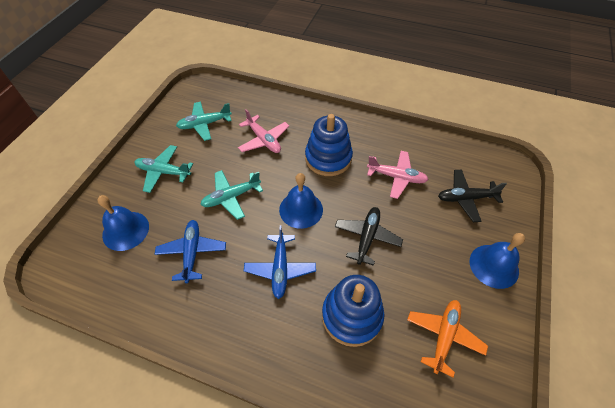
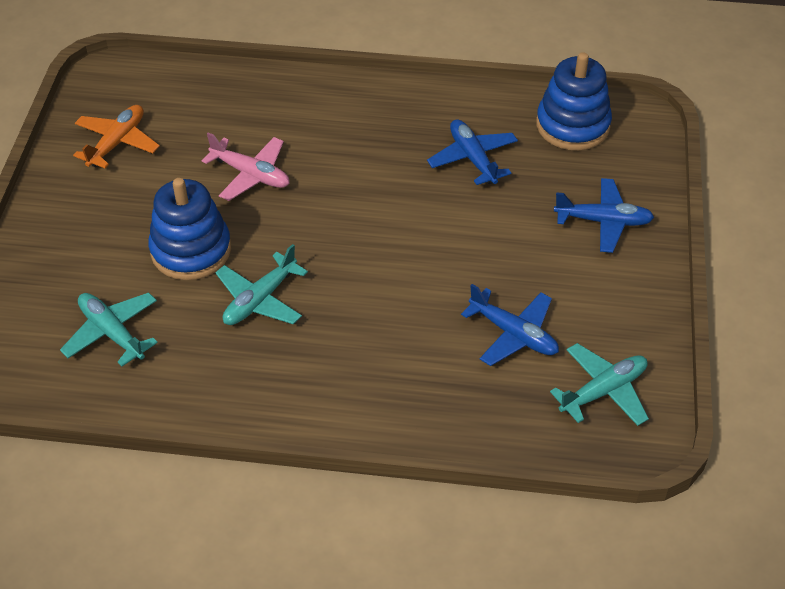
black plane: 2 -> 0
blue bell: 3 -> 0
blue plane: 2 -> 3
pink plane: 2 -> 1

